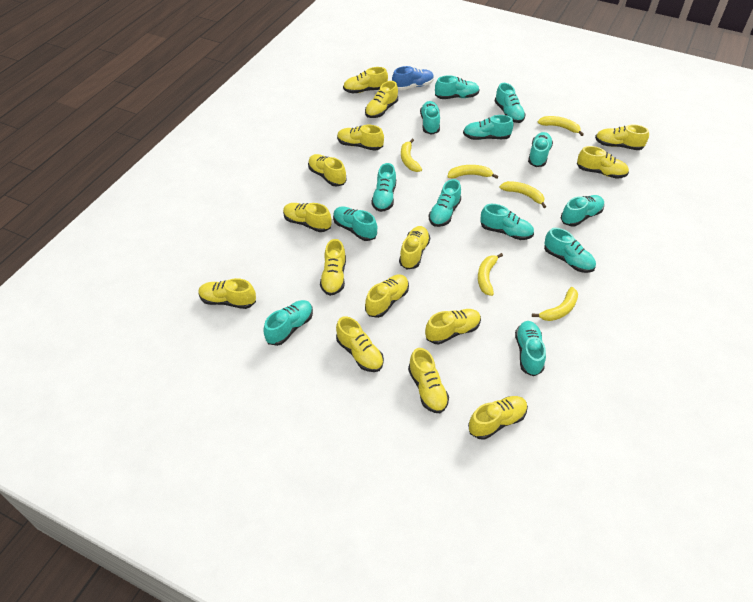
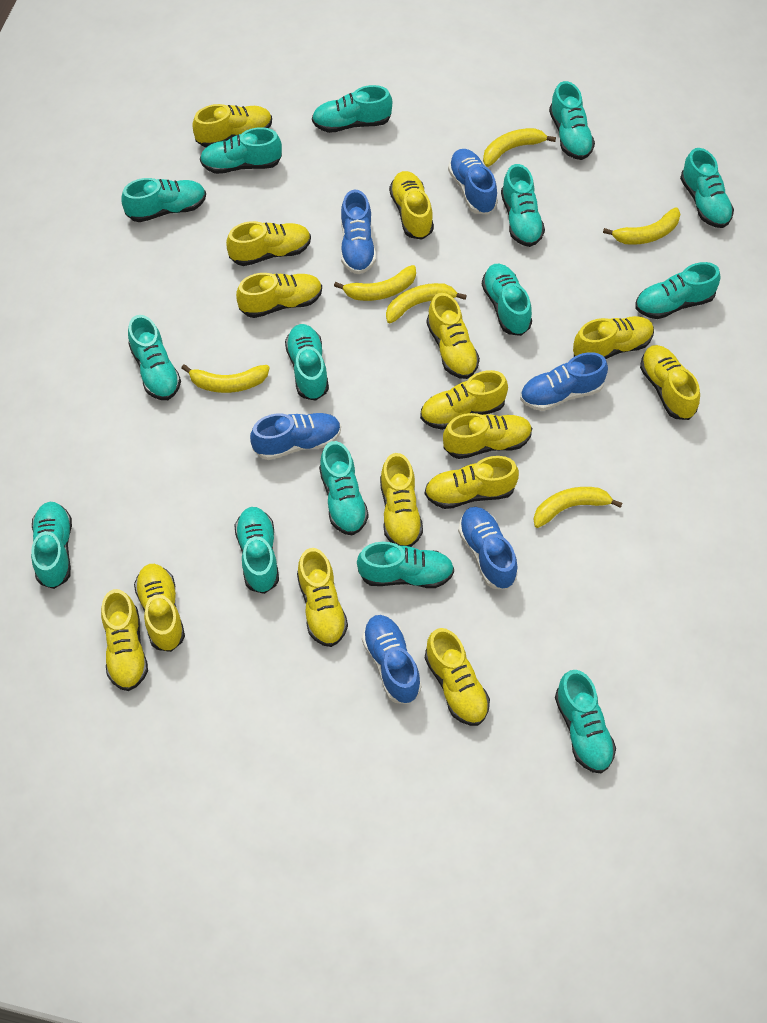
blue shoe: 1 -> 6
turquoise shoe: 13 -> 15

